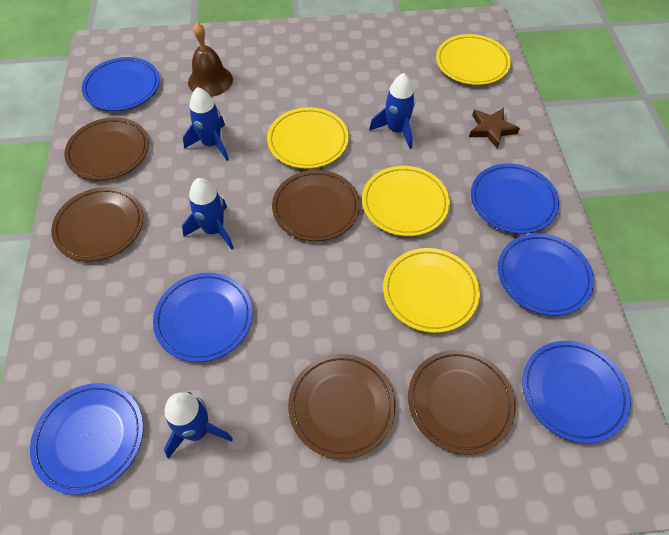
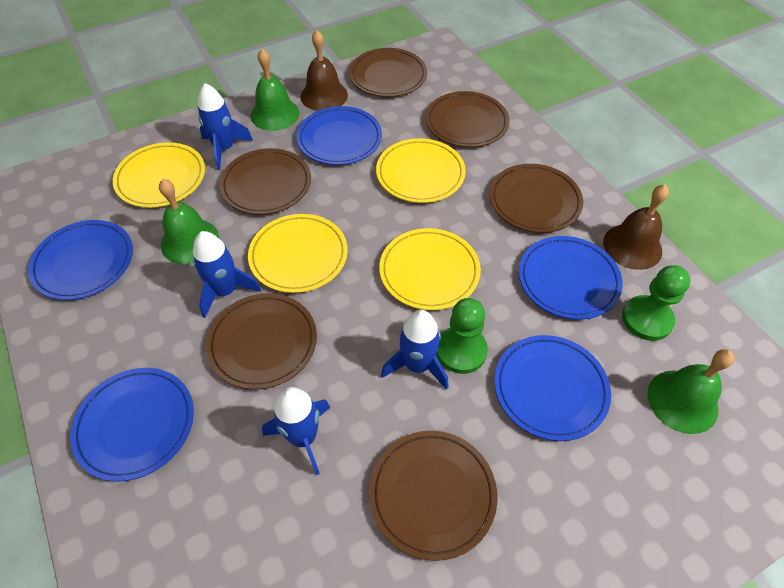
blue plate: 6 -> 5
brown bell: 1 -> 2
brown plate: 5 -> 6
brown star: 1 -> 0
green bell: 0 -> 3
green pawn: 0 -> 2

